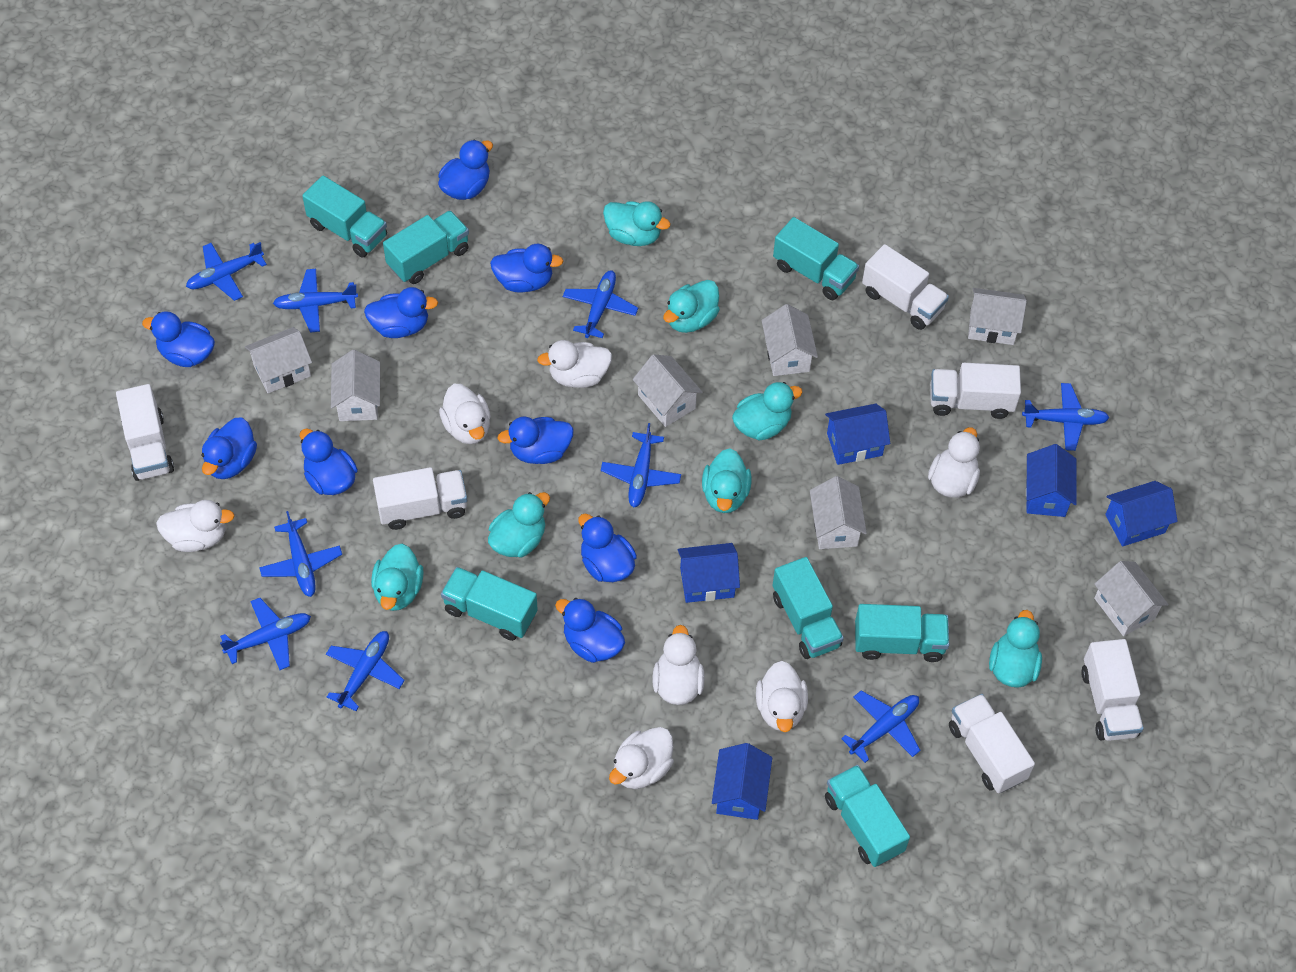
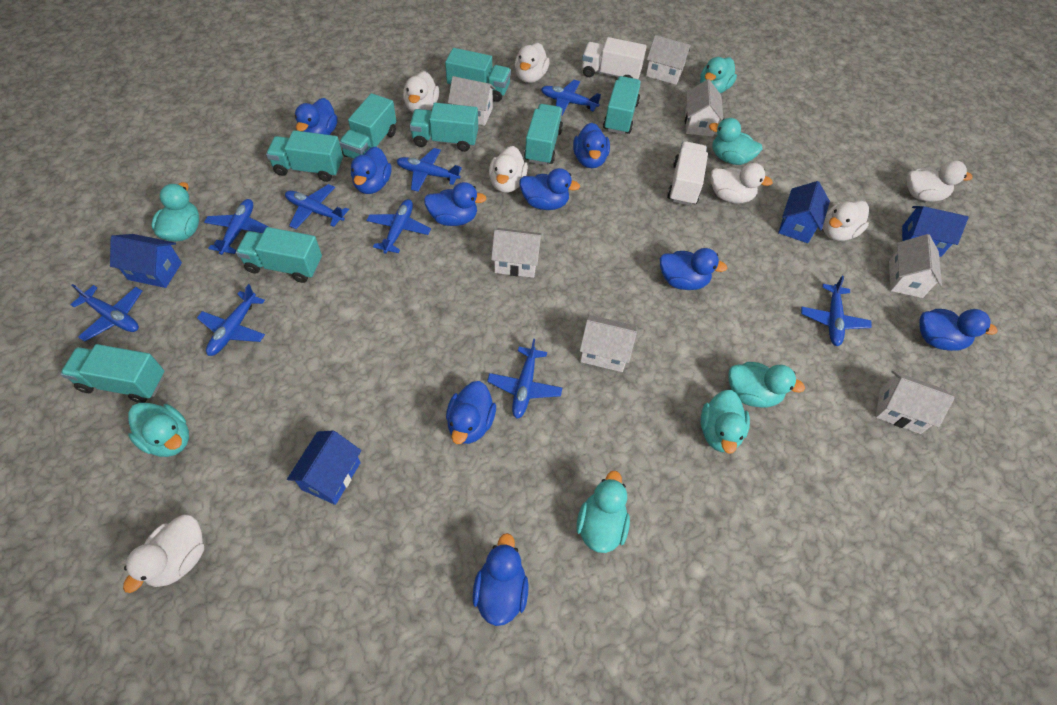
blue house: 5 -> 4
turquoise truck: 7 -> 8
white truck: 6 -> 2

